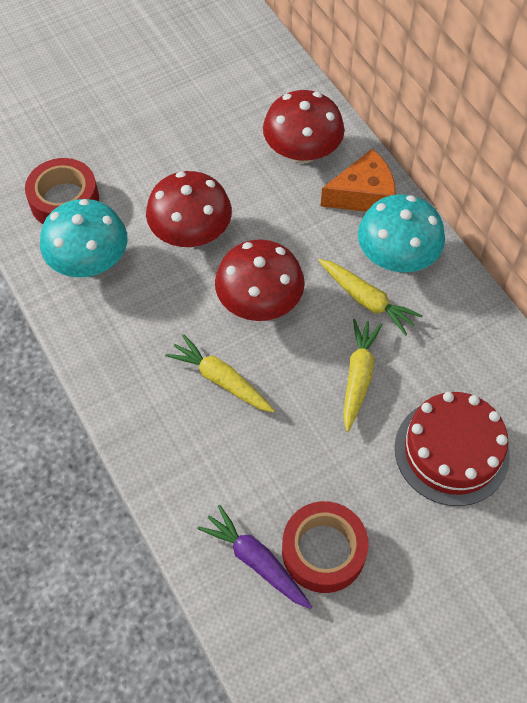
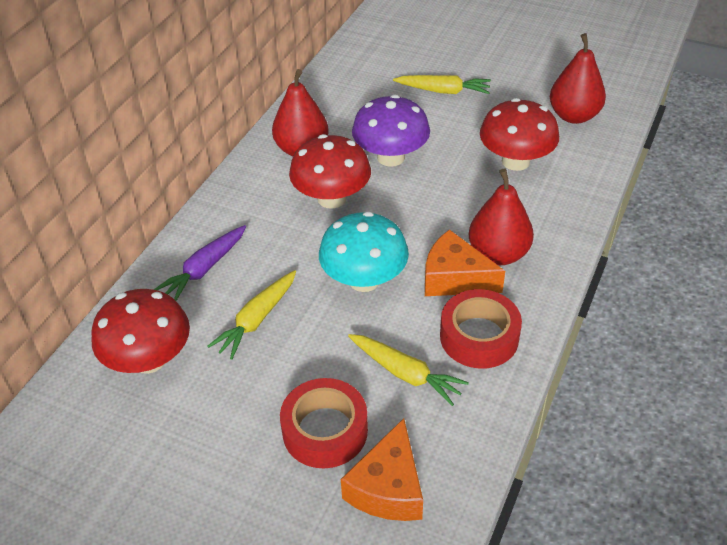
orange cheese: 1 -> 2
purple mushroom: 0 -> 1
red cake: 1 -> 0
red pear: 0 -> 3
turquoise mushroom: 2 -> 1

